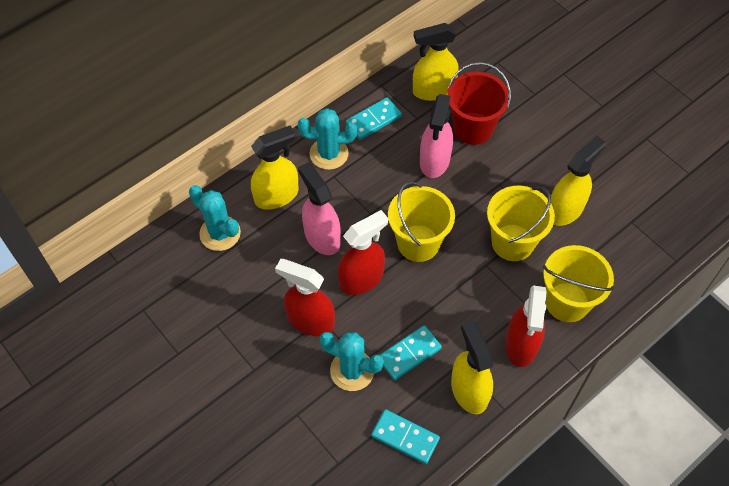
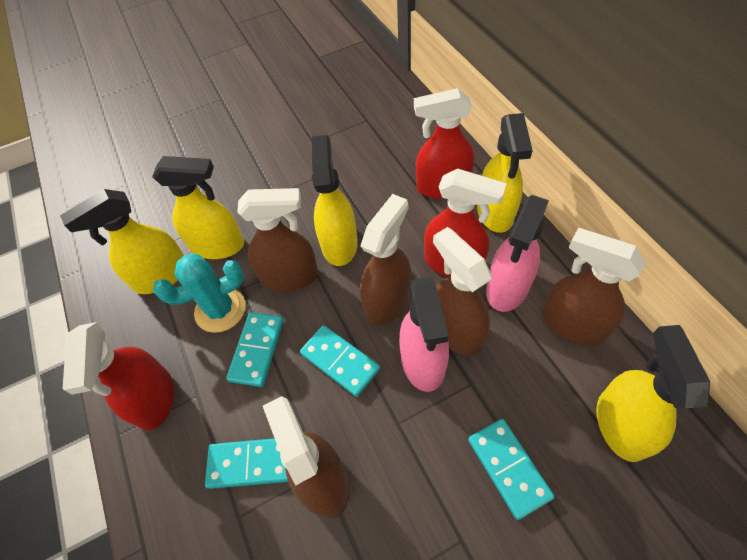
brown spray bottle: 0 -> 5
red bucket: 1 -> 0
turquoise cactus: 3 -> 1
turquoise domino: 3 -> 4
yellow bucket: 3 -> 0
yellow spray bottle: 4 -> 5

